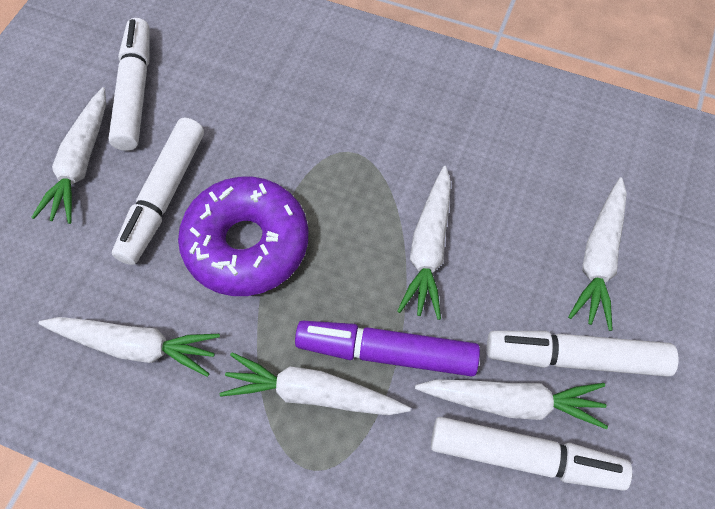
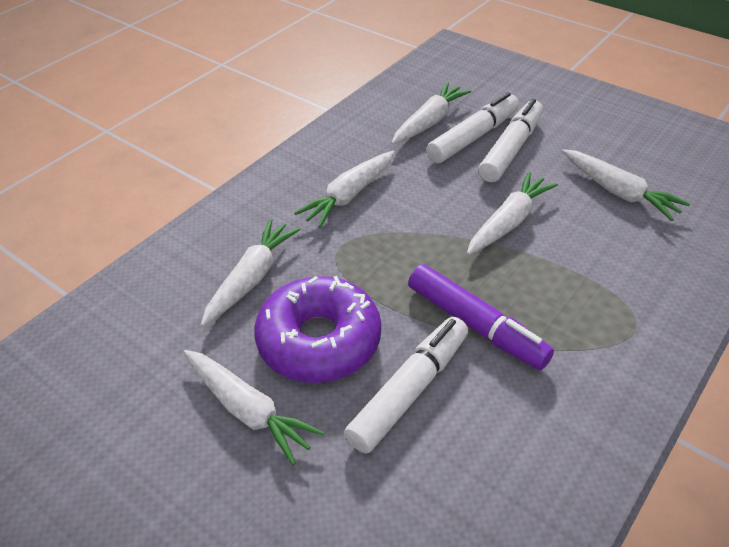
white marker: 4 -> 3

